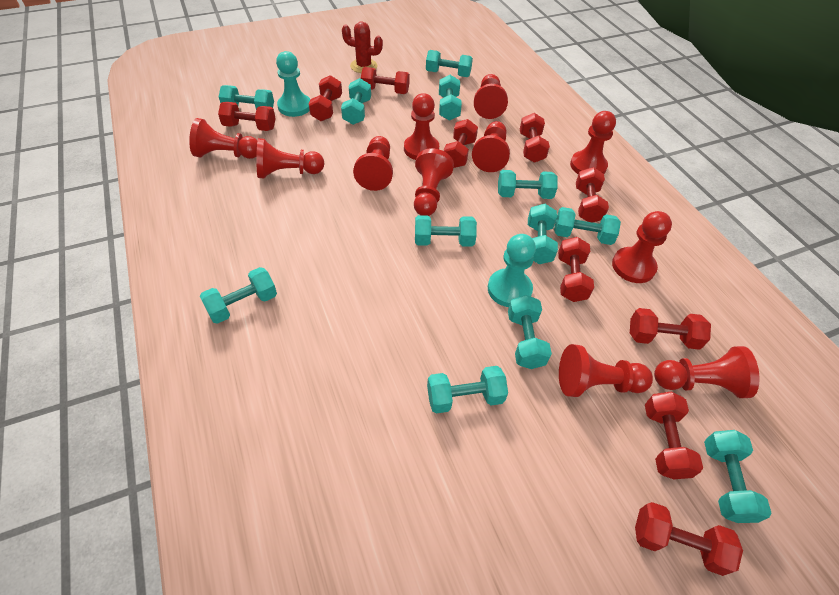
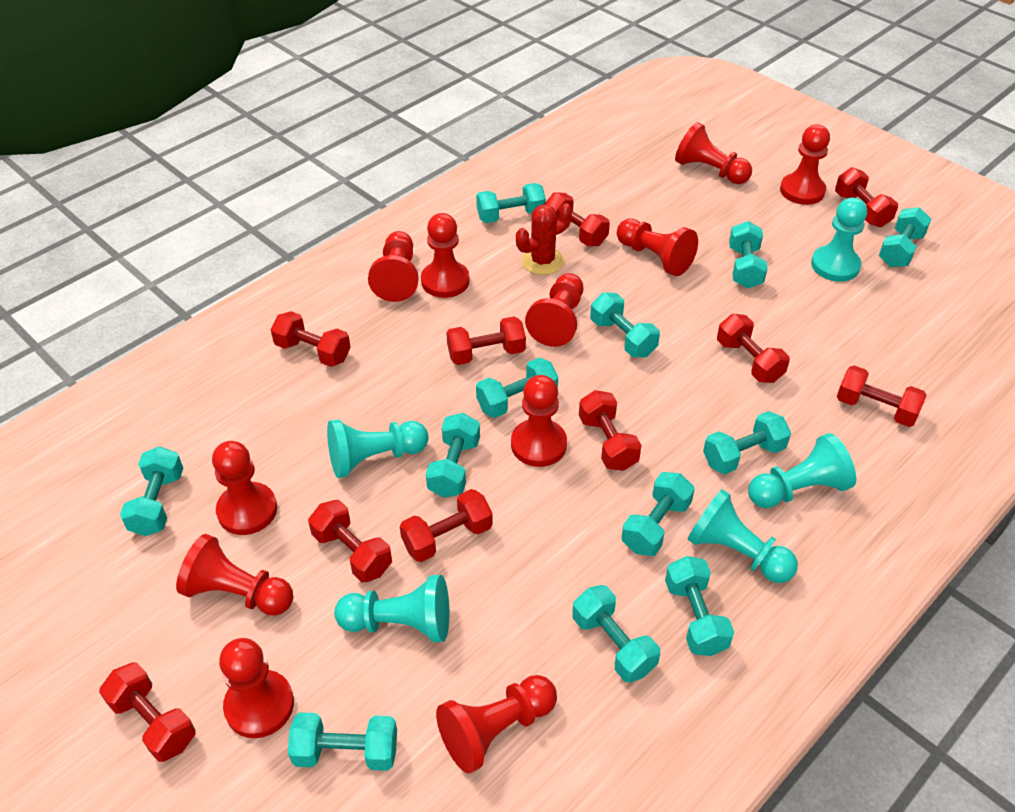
turquoise pawn: 2 -> 5

